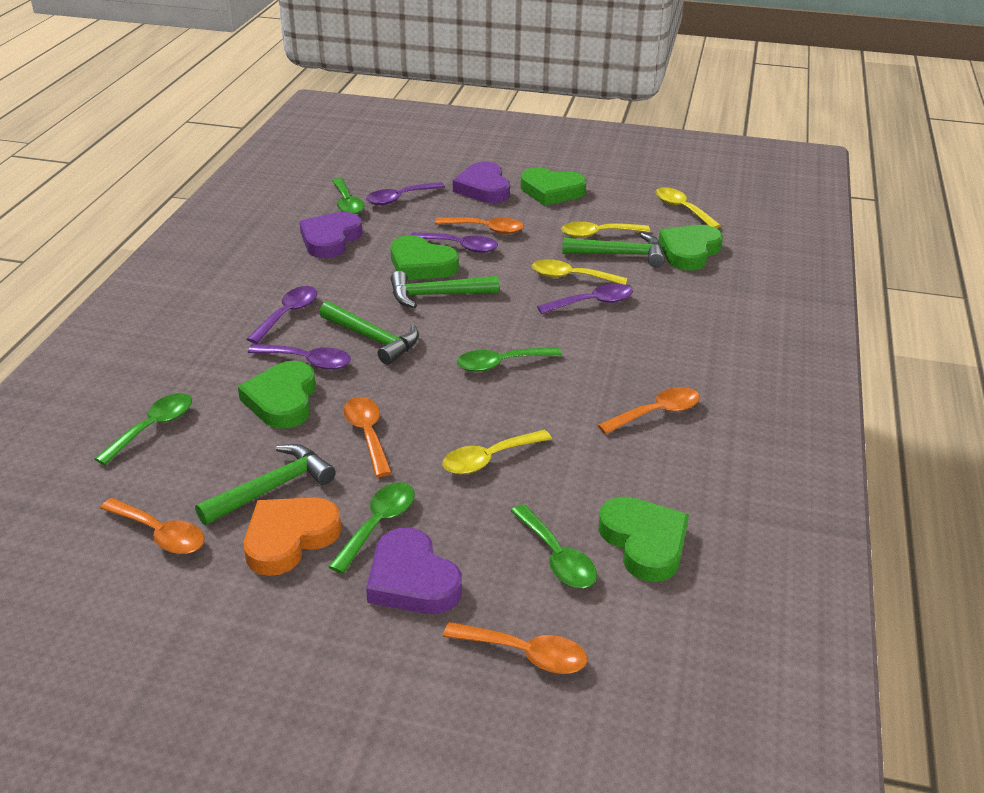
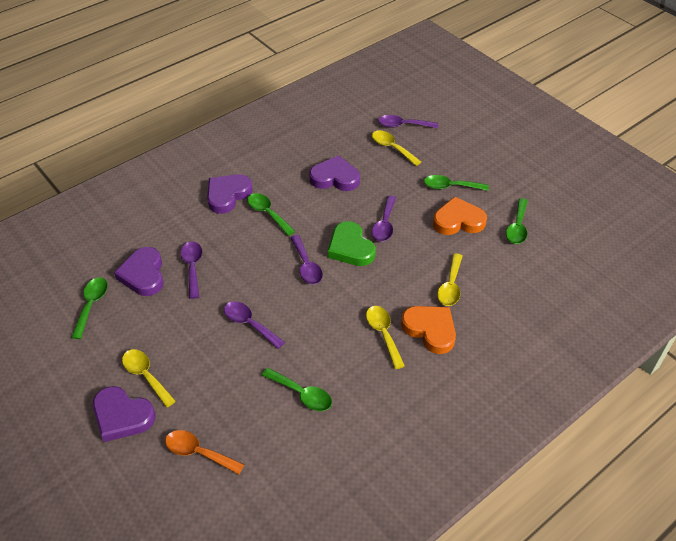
green hammer: 4 -> 0
green heart: 5 -> 1
orange heart: 1 -> 2
orange spoon: 5 -> 1
purple heart: 3 -> 4

